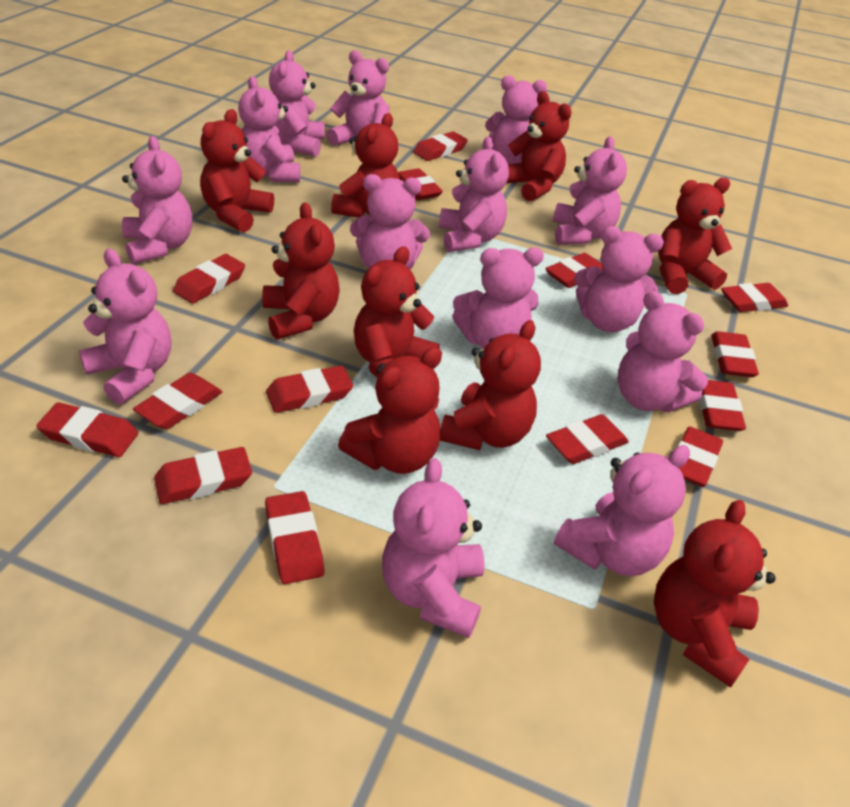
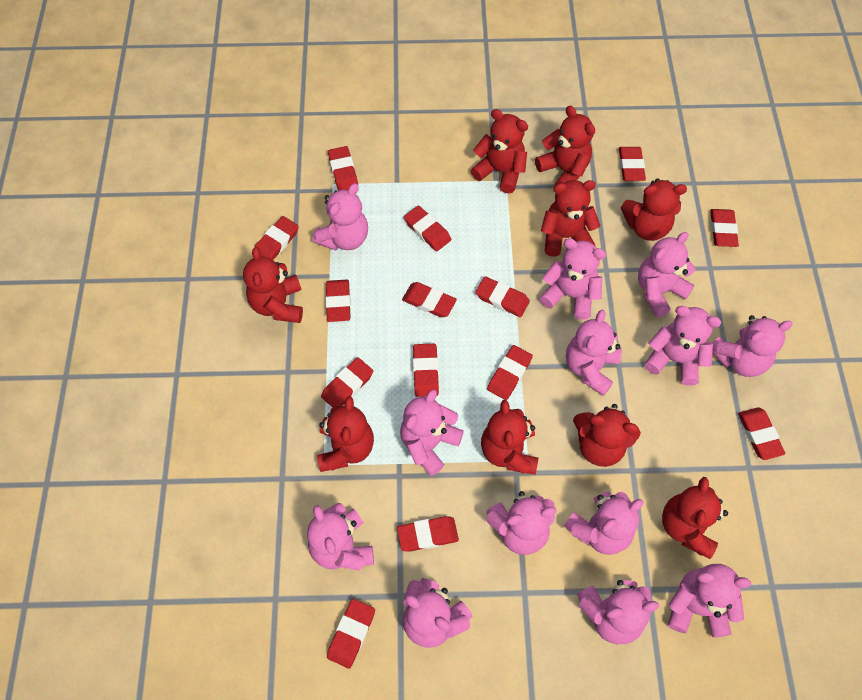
pink teddy bear: 14 -> 13

